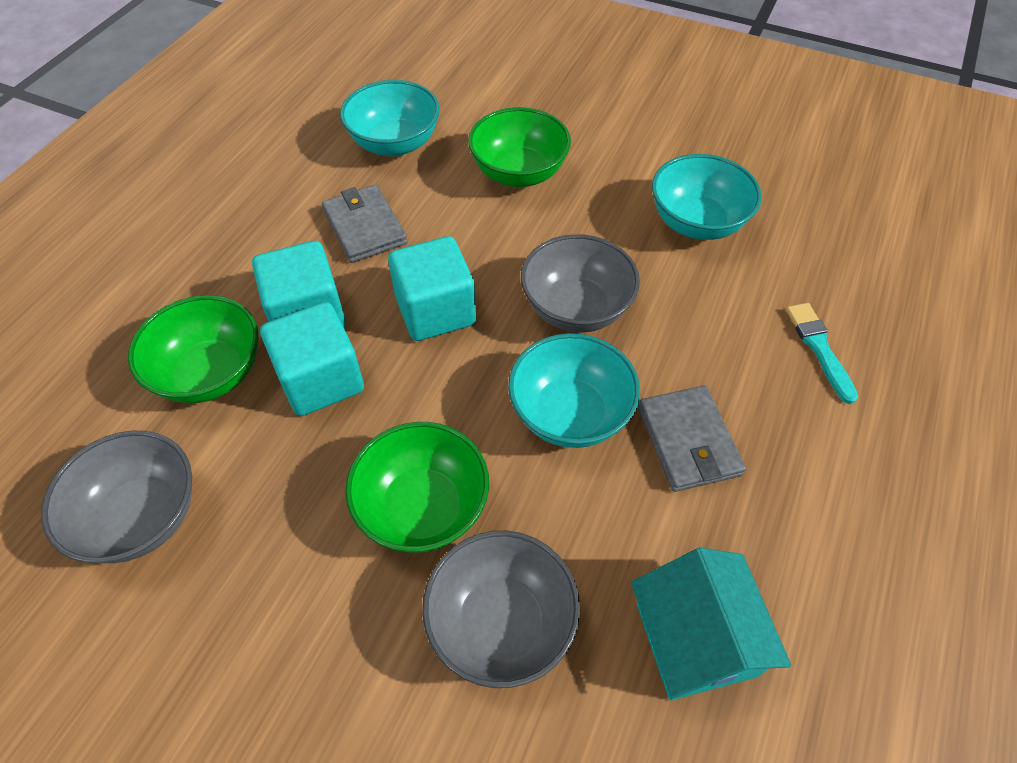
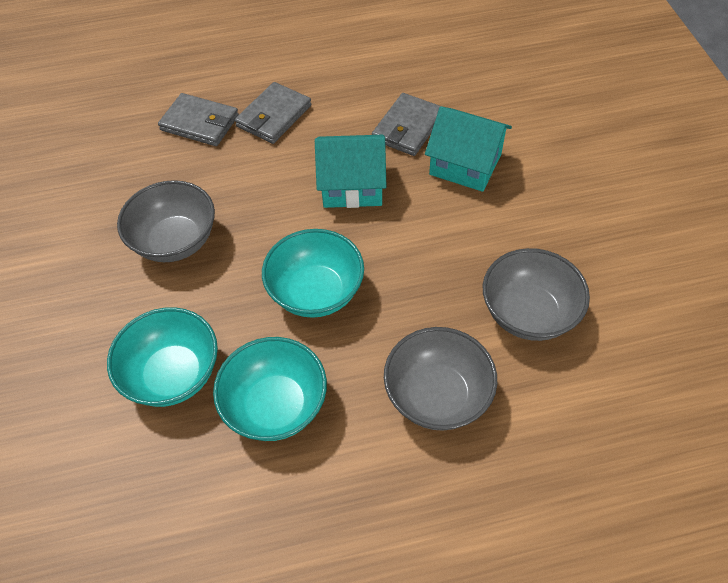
green bowl: 3 -> 0
grey wallet: 2 -> 3
turquoise brush: 1 -> 0
turquoise cube: 3 -> 0
turquoise house: 1 -> 2

